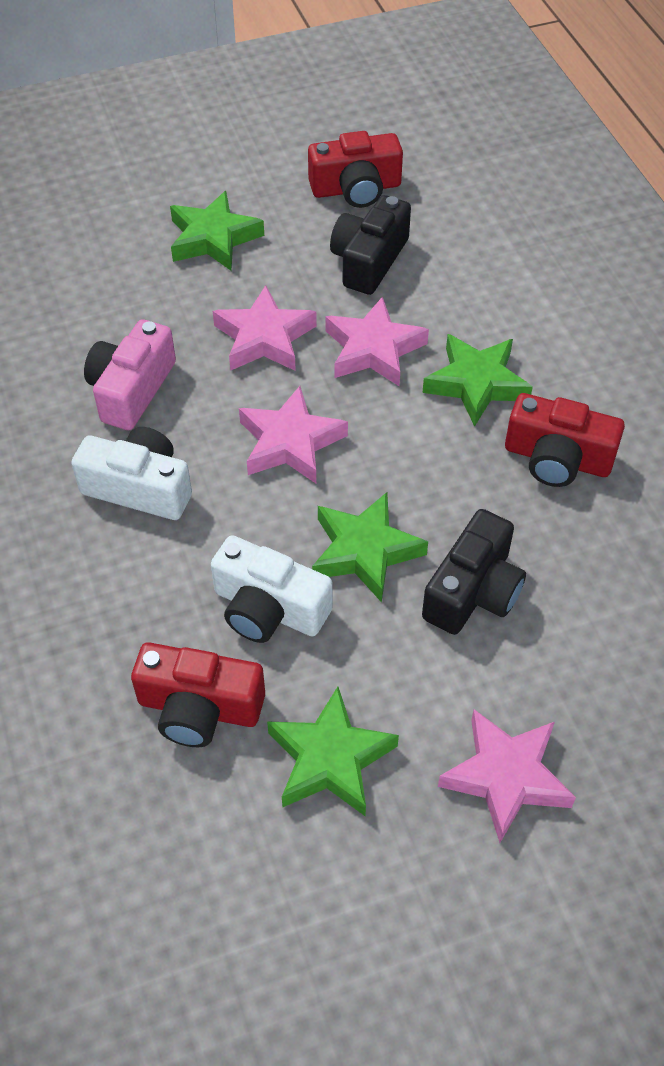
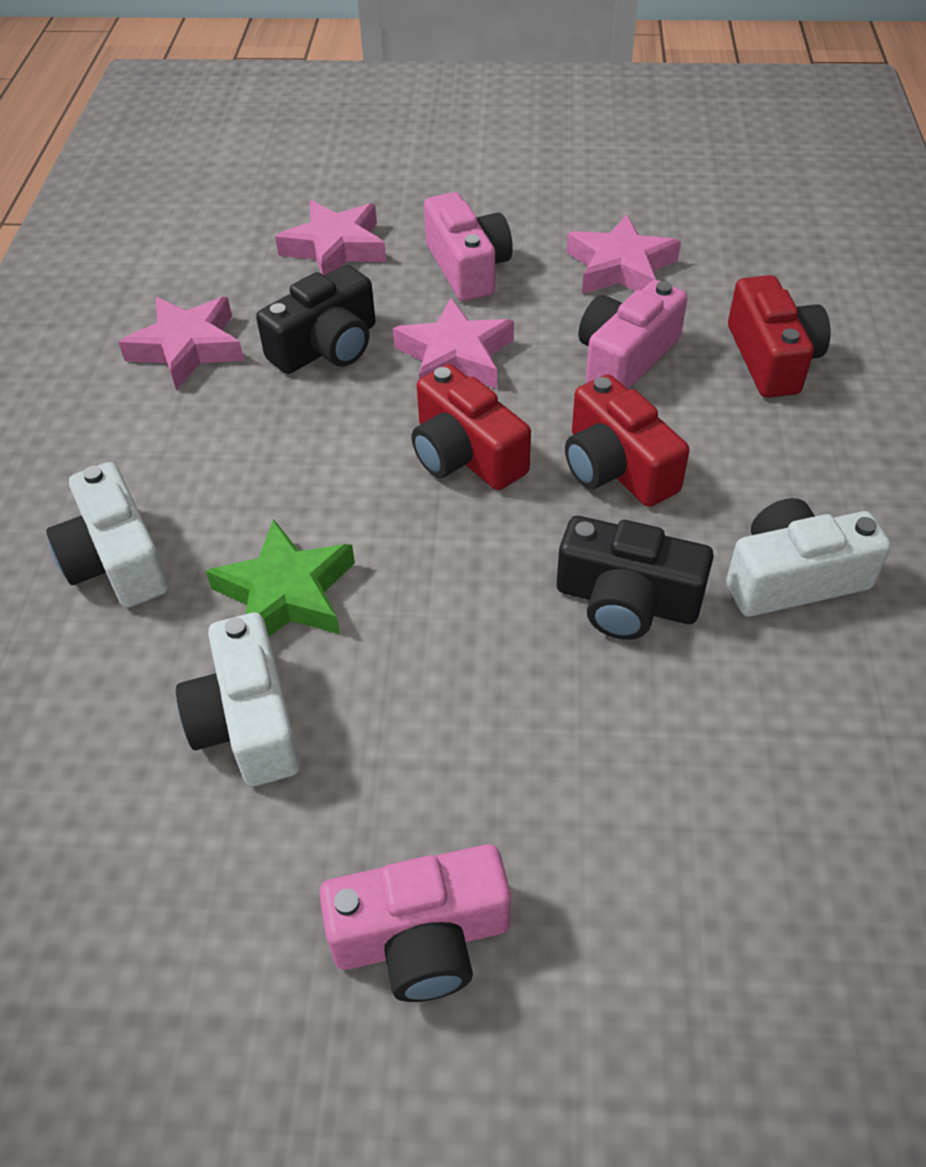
green star: 4 -> 1
pink camera: 1 -> 3
white camera: 2 -> 3

